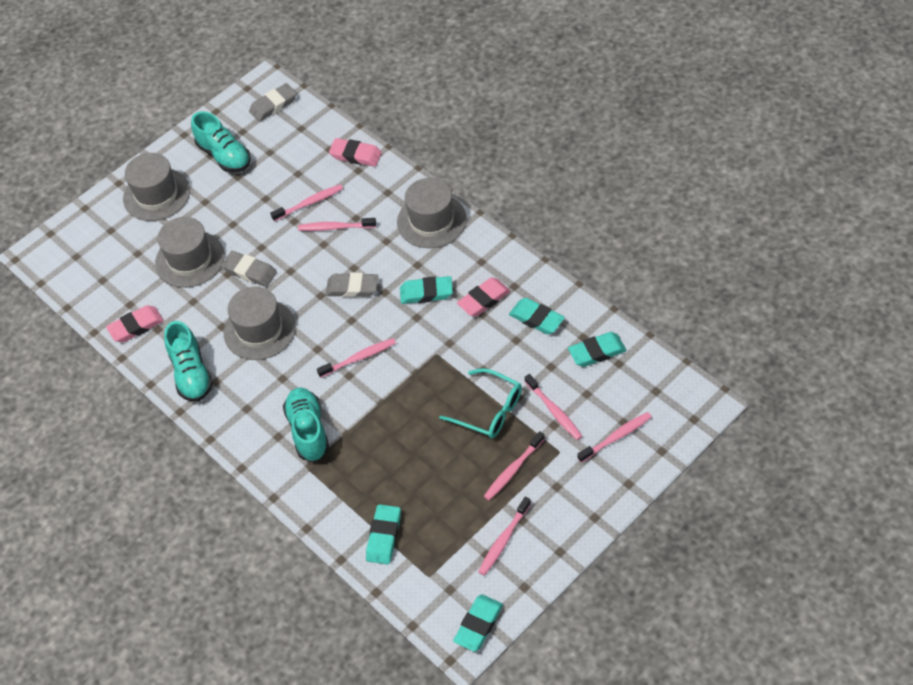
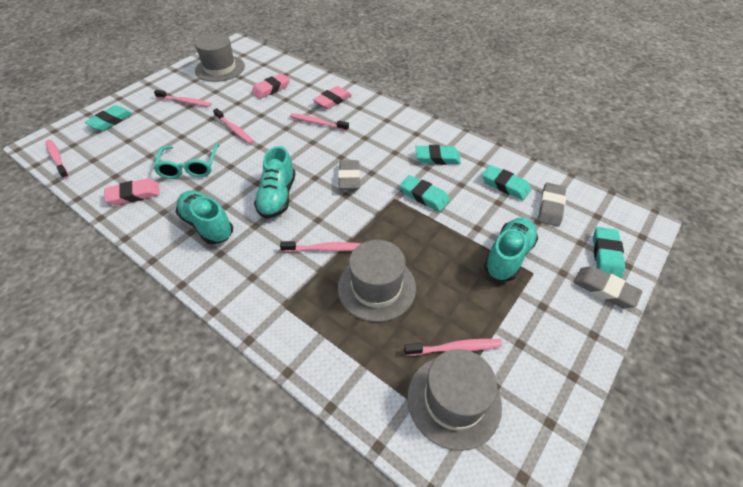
grey hat: 4 -> 3
pink toothbrush: 7 -> 6

